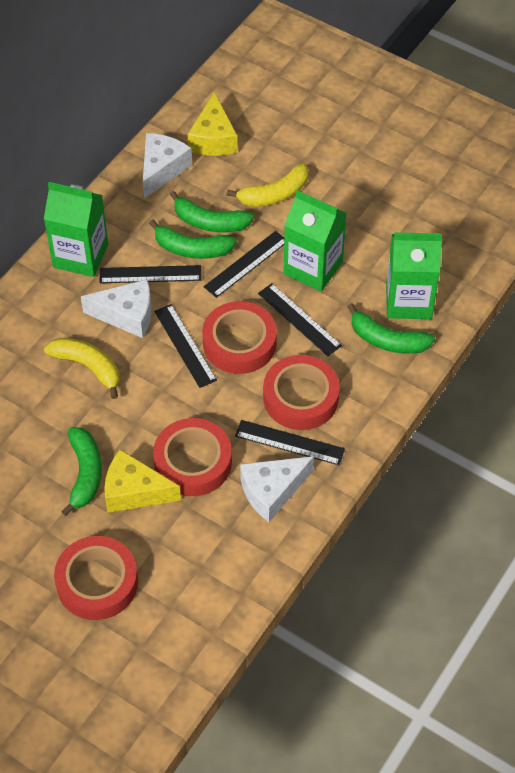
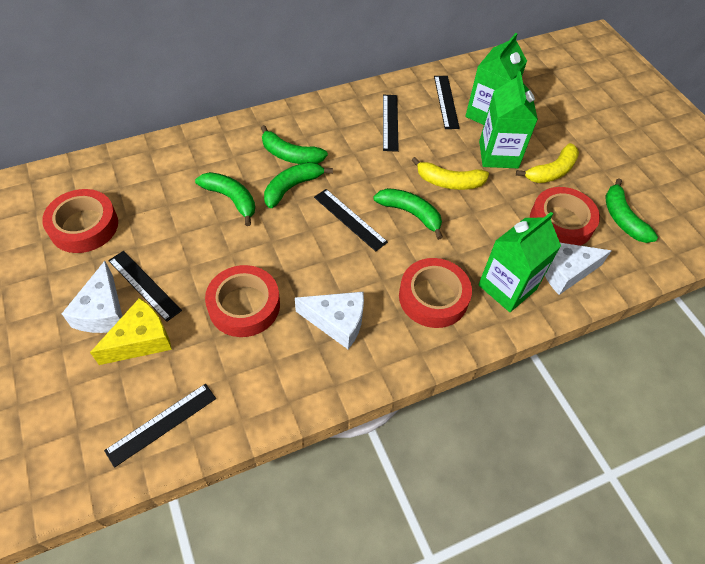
green banana: 4 -> 5
yellow cheese: 2 -> 1

